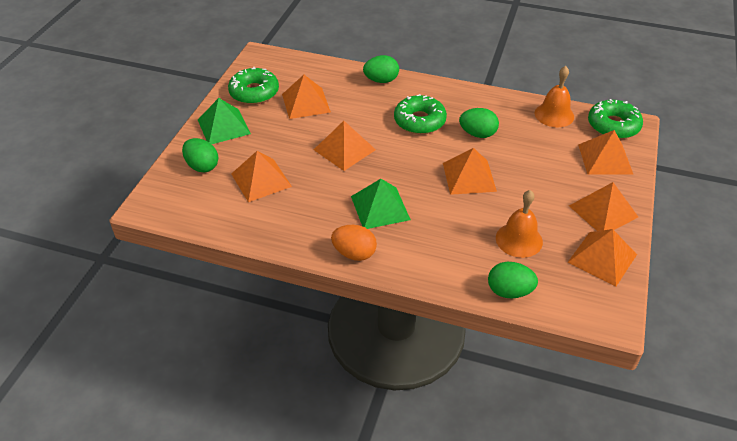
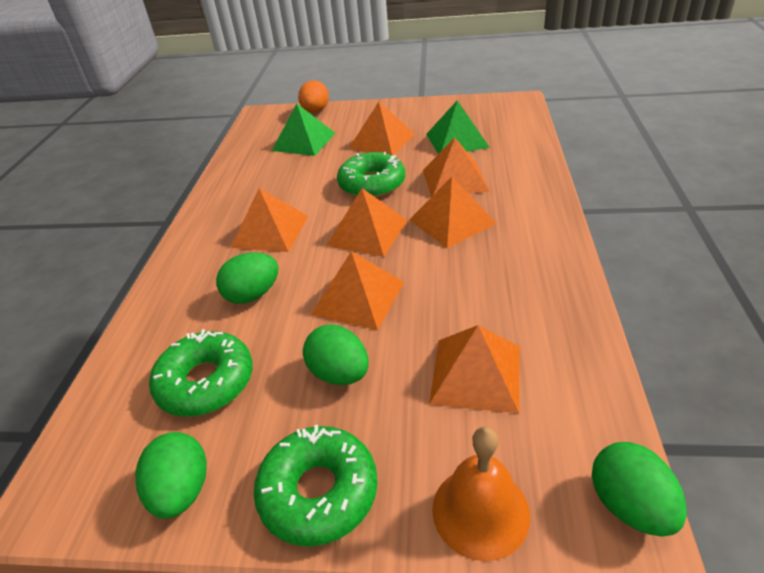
orange bell: 2 -> 1

